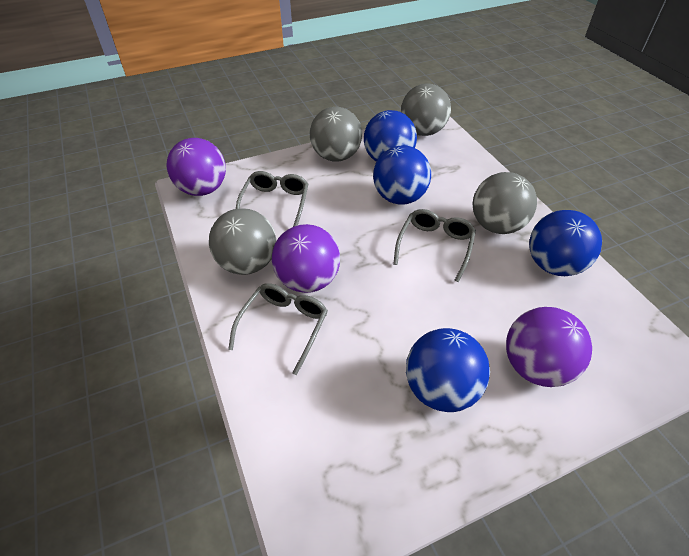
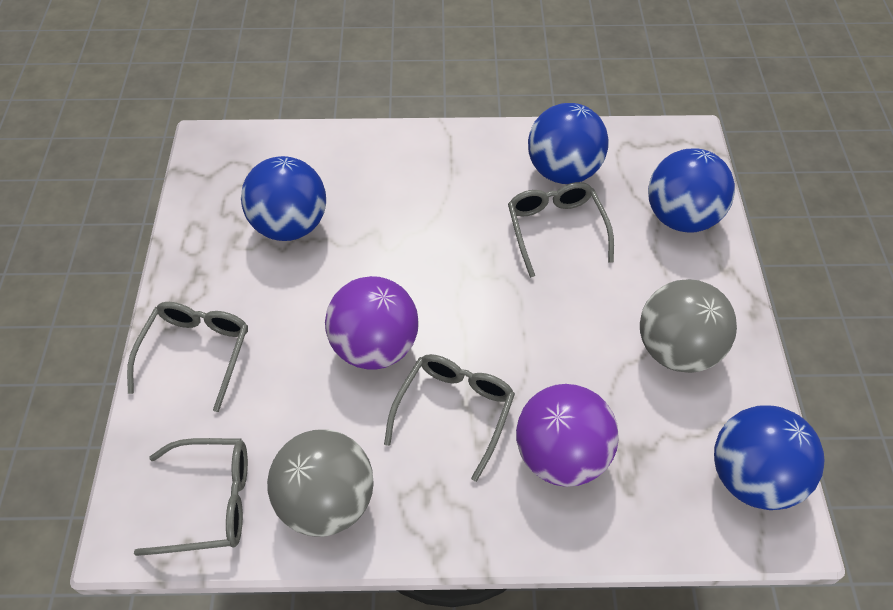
grey ball: 4 -> 2
grey glasses: 3 -> 4
purple ball: 3 -> 2

